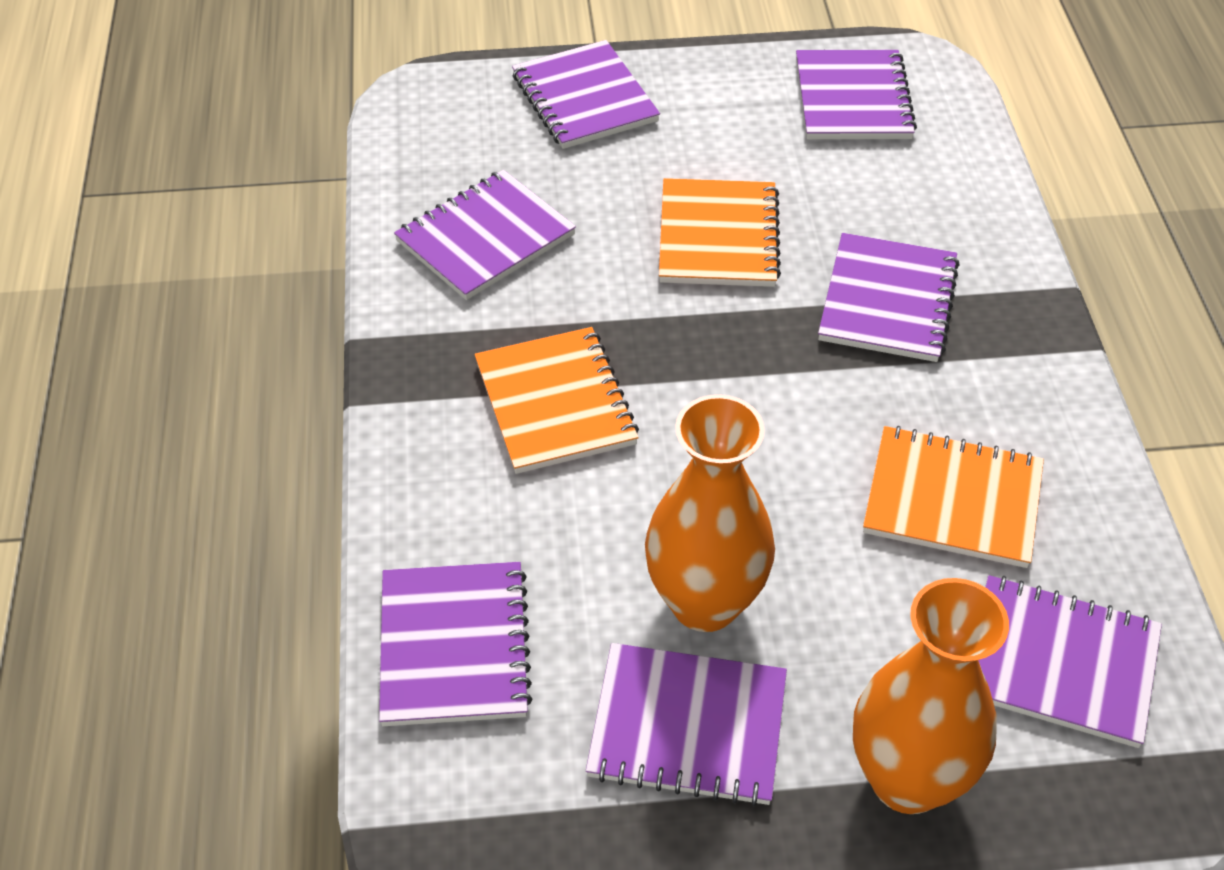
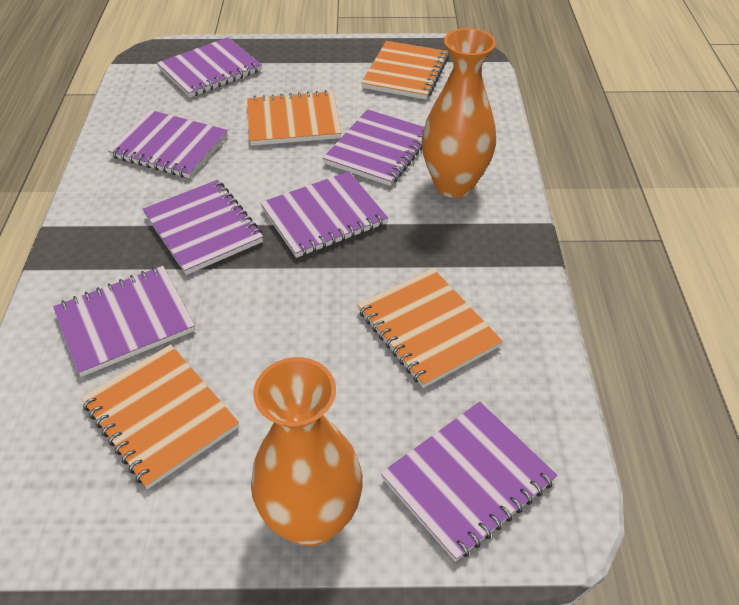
orange notebook: 3 -> 4

